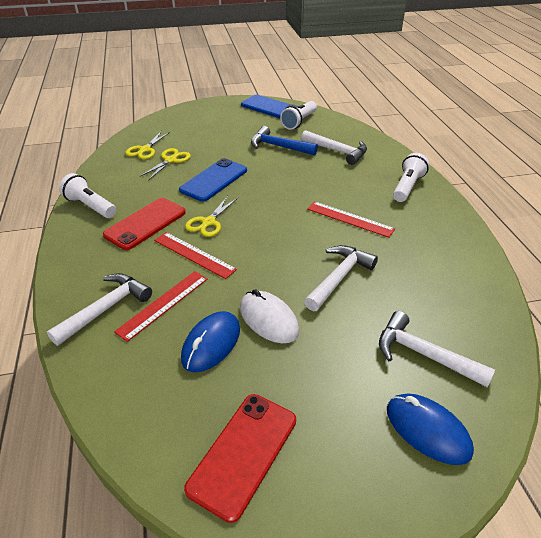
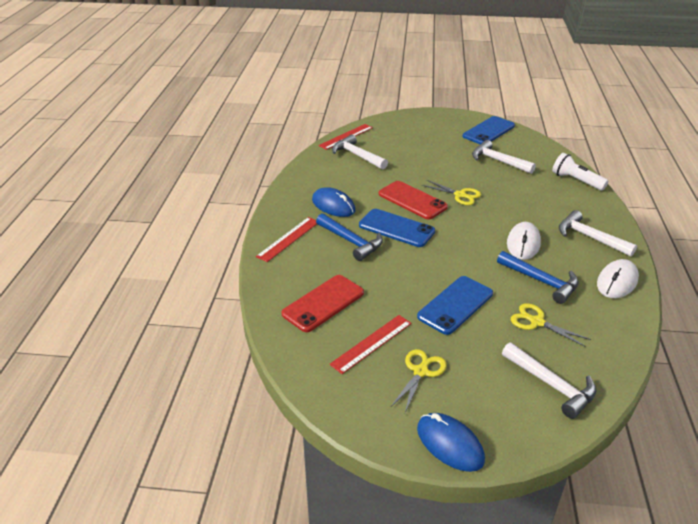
blue hammer: 1 -> 2
blue phone: 2 -> 3
white flashlight: 3 -> 1
white mouse: 1 -> 2

